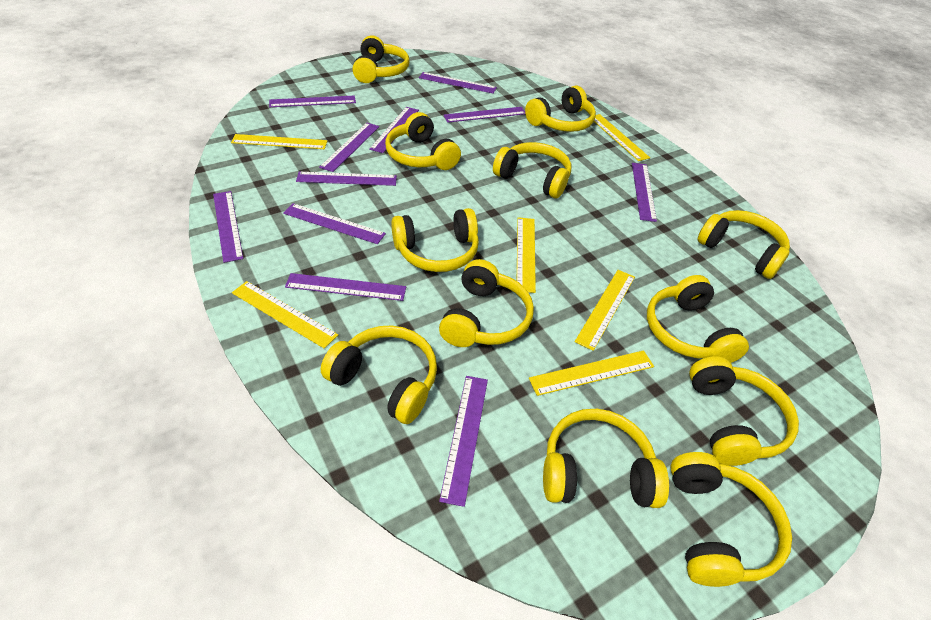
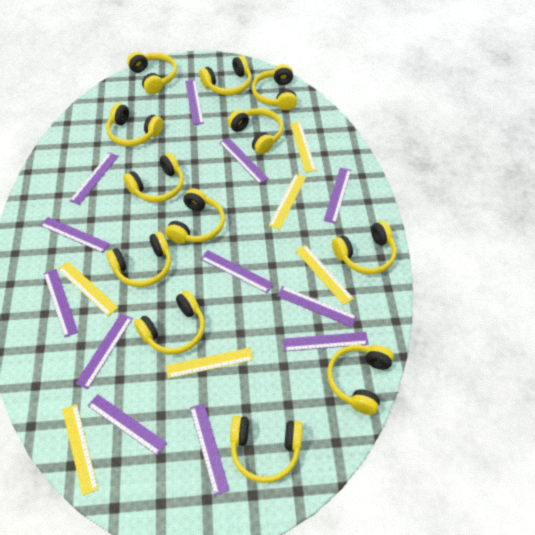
purple ruler: 11 -> 12

